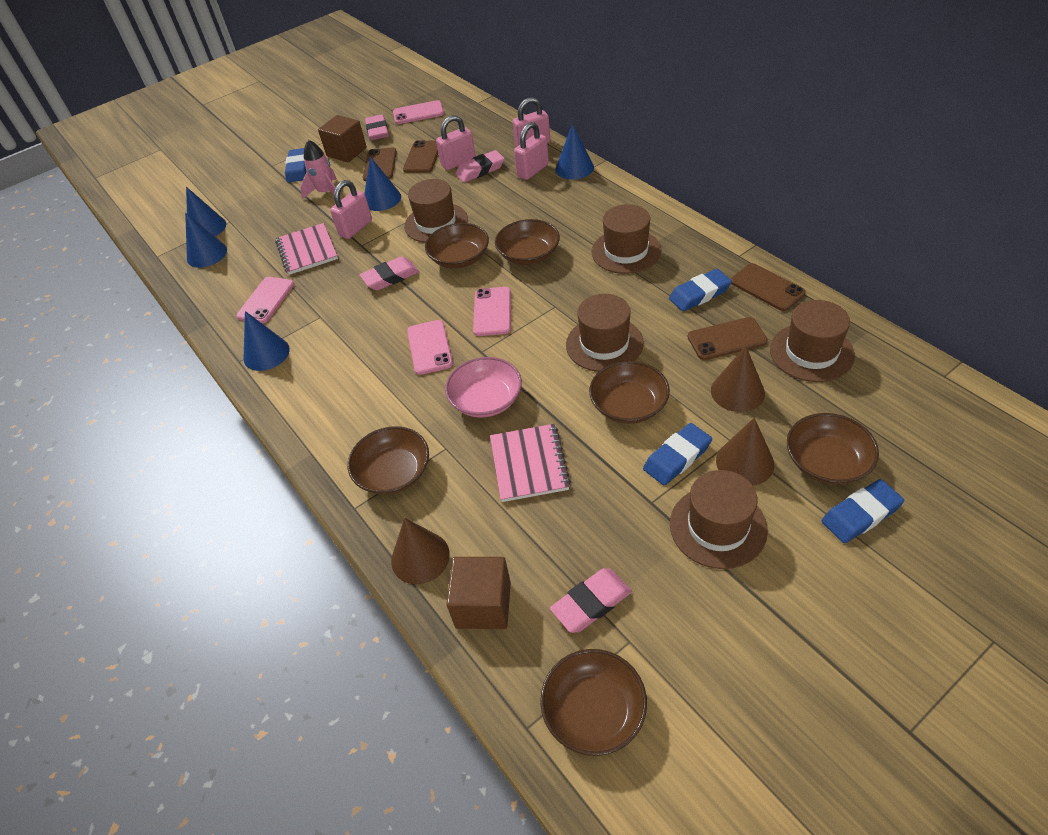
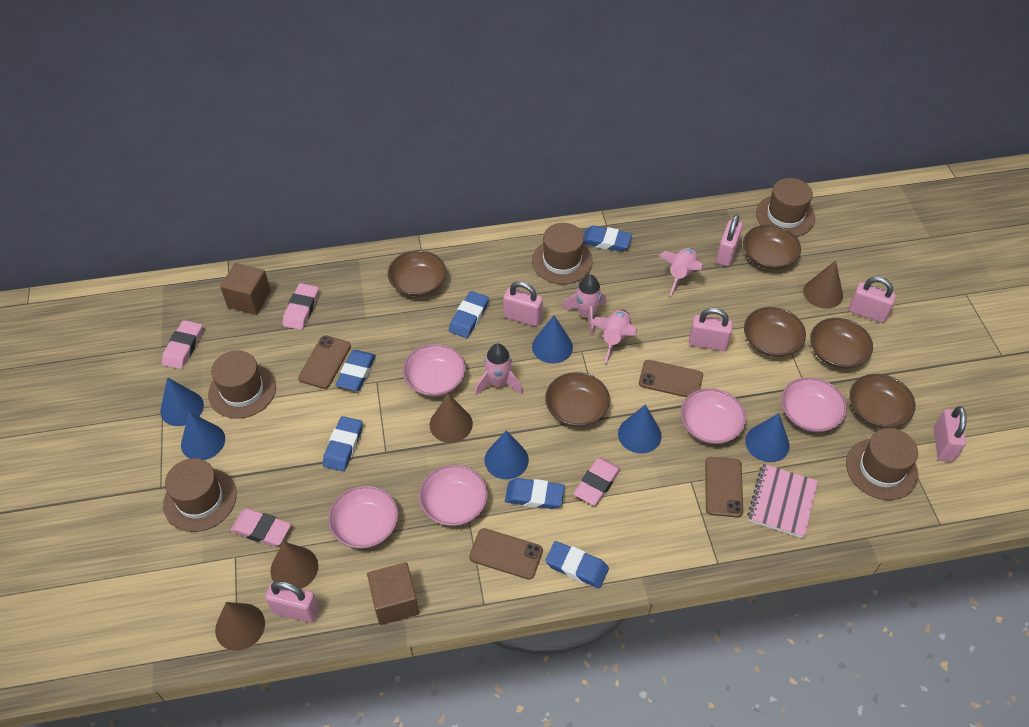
blue cone: 5 -> 6
blue eraser: 4 -> 6
brown cone: 3 -> 4
pink bowl: 1 -> 5
pink notebook: 2 -> 1
pink padlock: 4 -> 6
pink phone: 4 -> 0
pink rocket: 1 -> 4

